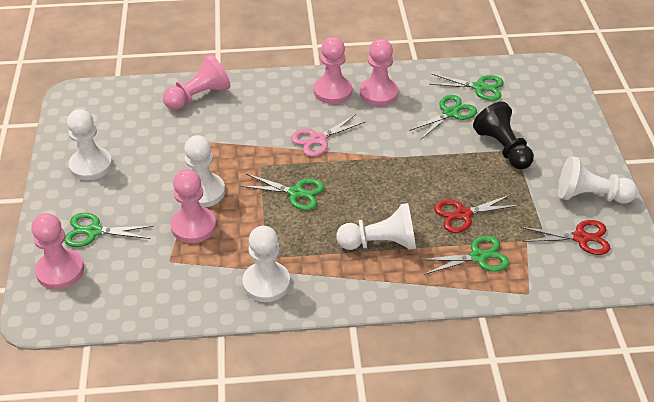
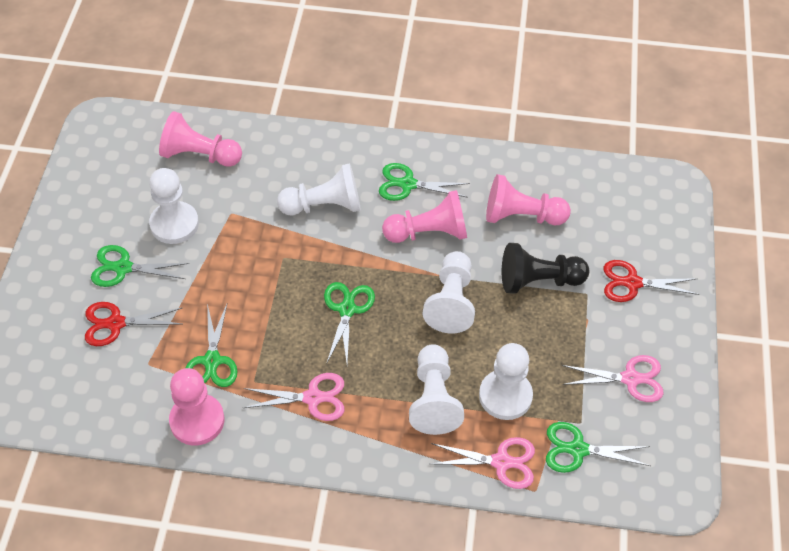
pink pawn: 5 -> 4
pink scissors: 1 -> 3

